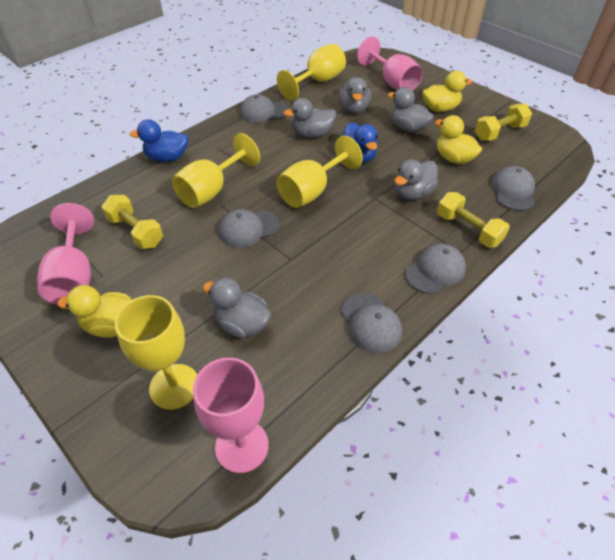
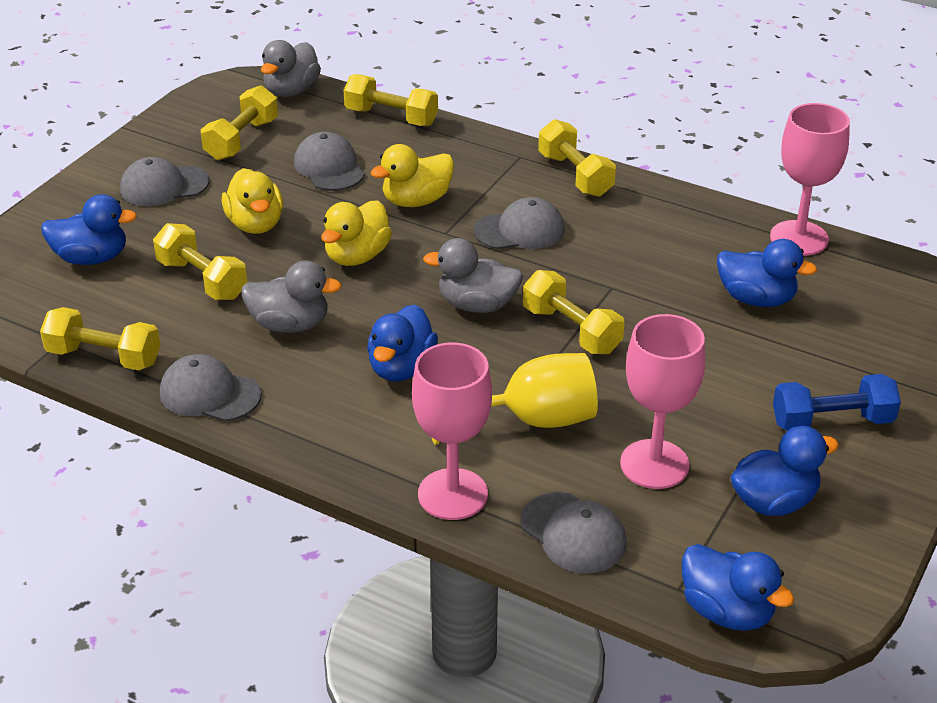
blue duck: 2 -> 5
blue dumbbell: 0 -> 1
grey duck: 5 -> 3
yellow dumbbell: 3 -> 6
yellow goblet: 4 -> 1

